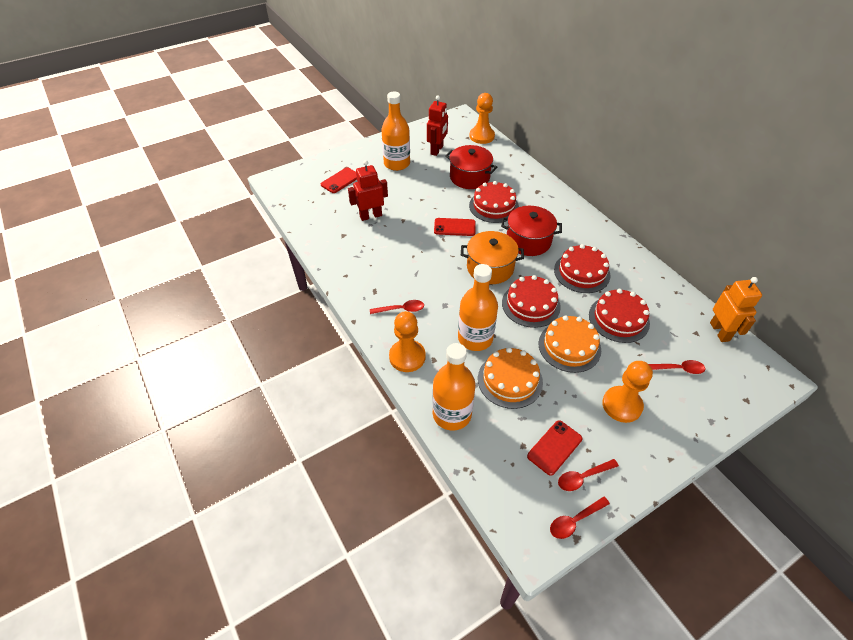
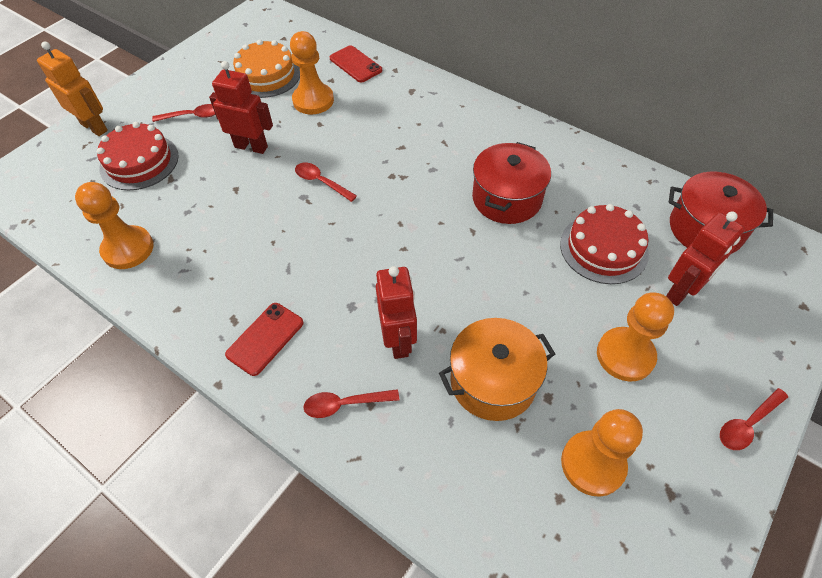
orange bottle: 3 -> 0
orange cake: 2 -> 1
orange pawn: 3 -> 4
red cake: 4 -> 2
red phone: 3 -> 2
red robot: 2 -> 3

